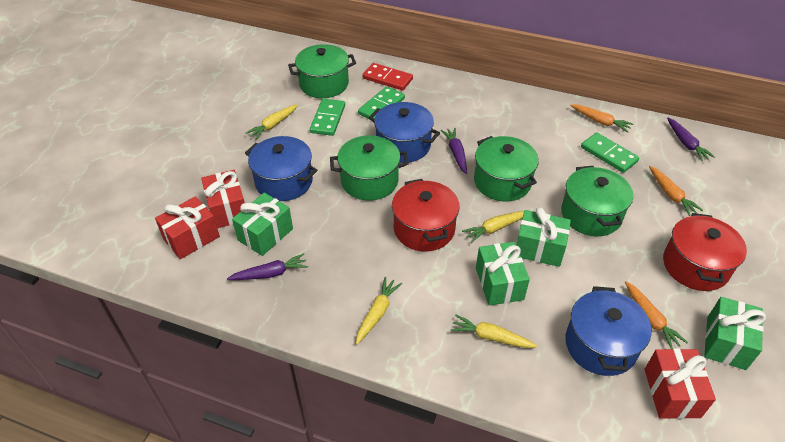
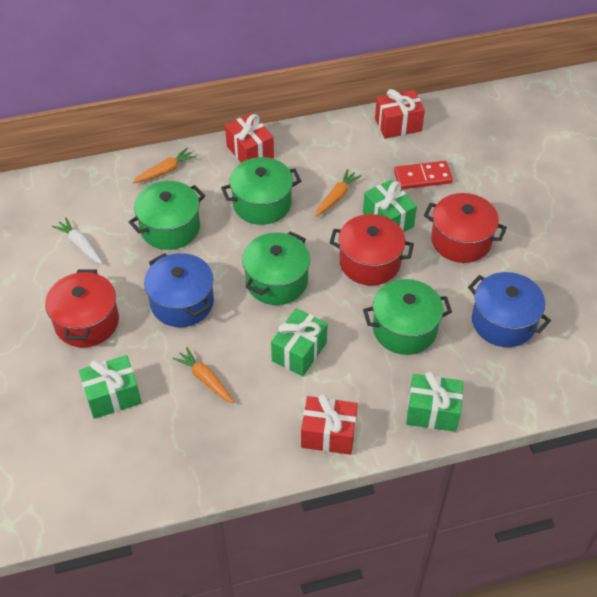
blue pot: 3 -> 2
green domino: 3 -> 0
purple carrot: 3 -> 0
red pot: 2 -> 3
white carrot: 0 -> 1
yellow carrot: 4 -> 0

